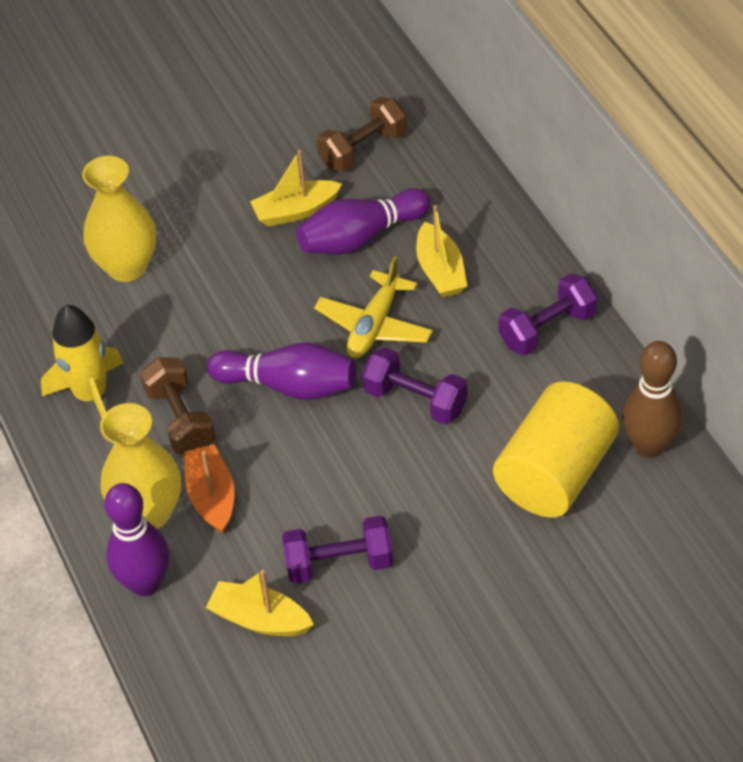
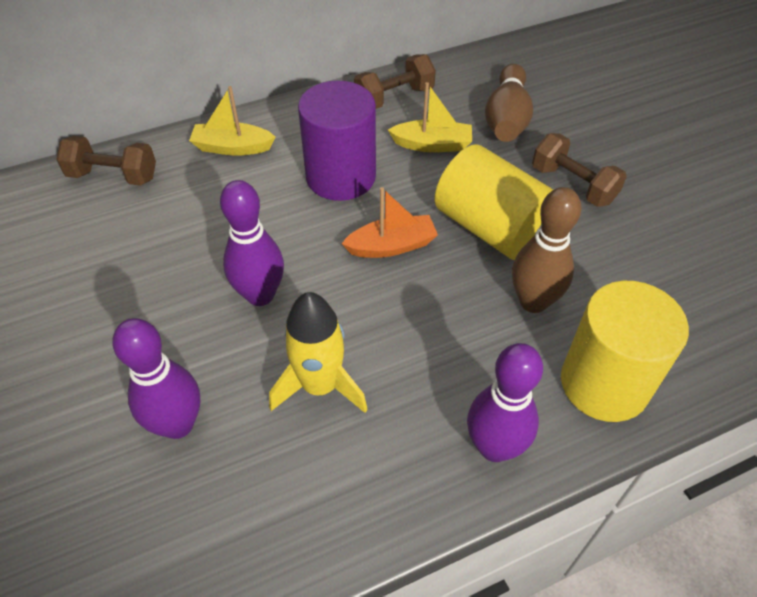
brown bowling pin: 1 -> 2
brown dumbbell: 2 -> 3
purple cylinder: 0 -> 1
purple dumbbell: 3 -> 0
yellow boat: 3 -> 2
yellow cylinder: 1 -> 2
yellow plane: 1 -> 0
yellow vase: 2 -> 0

